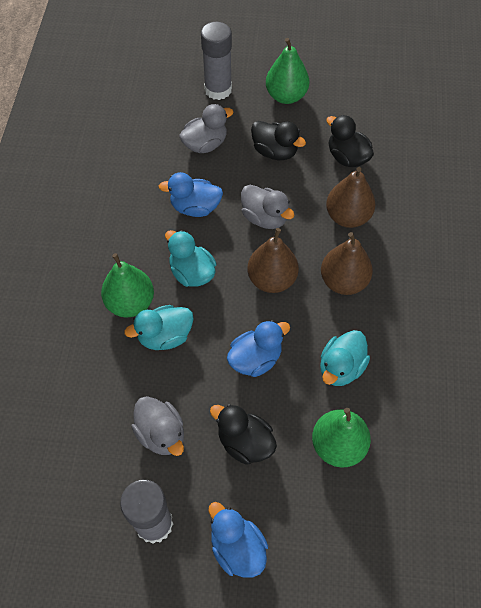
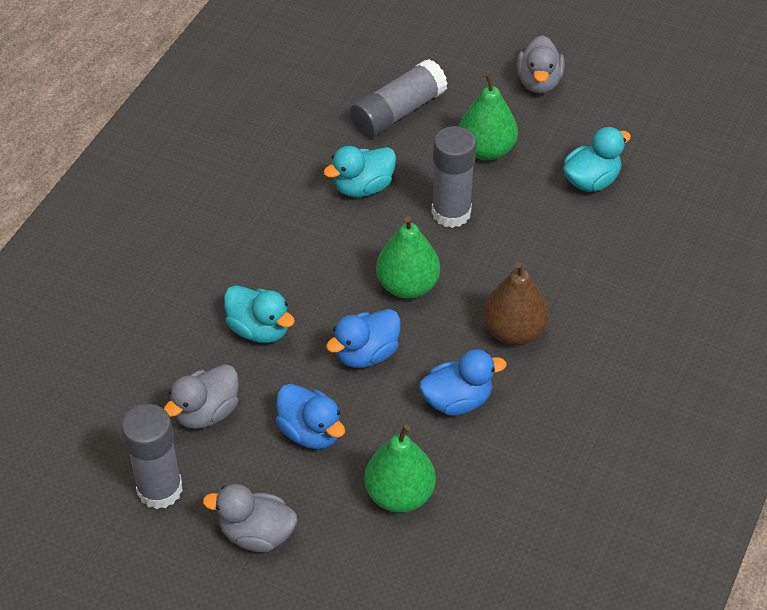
black duck: 3 -> 0
brown pear: 3 -> 1
grey glue stick: 2 -> 3

